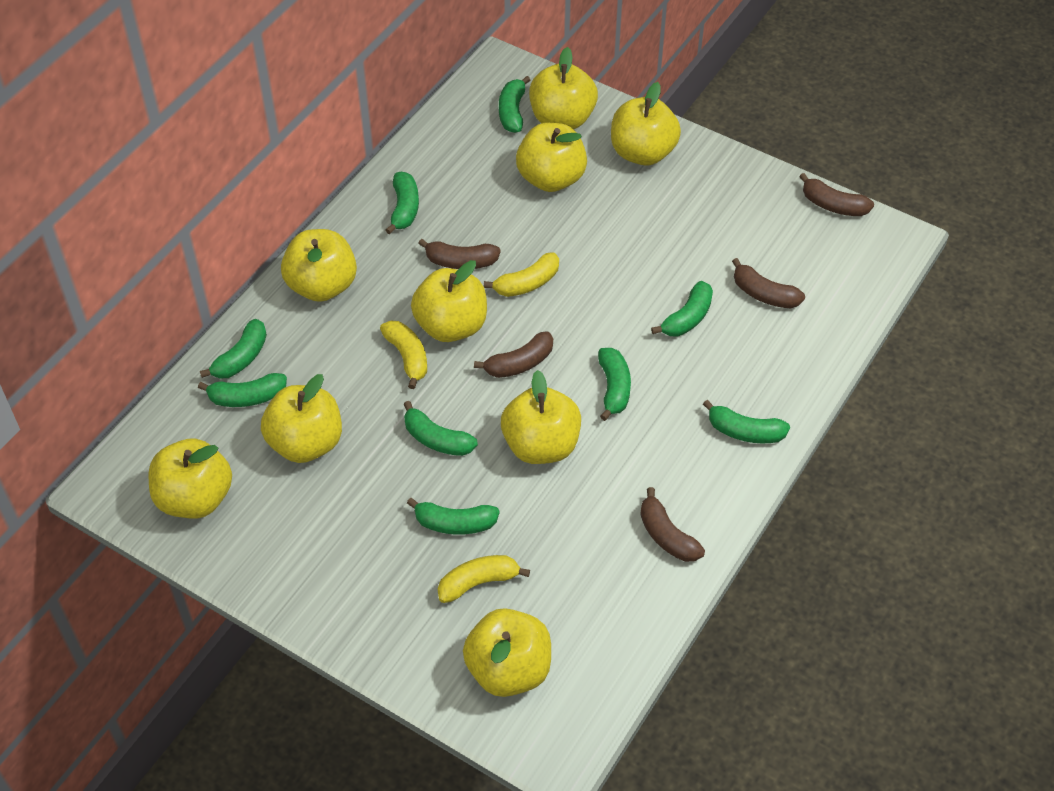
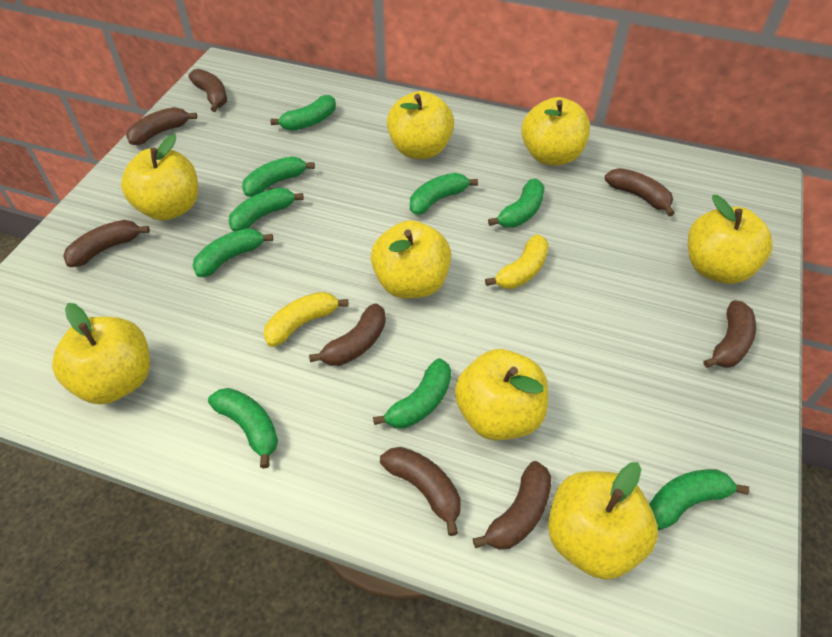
brown banana: 5 -> 8
yellow apple: 9 -> 8
yellow banana: 3 -> 2

